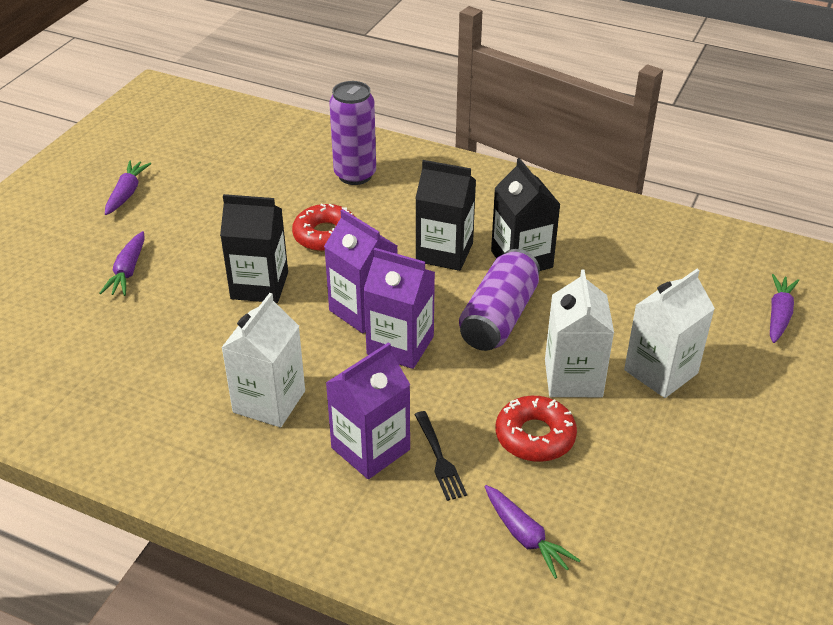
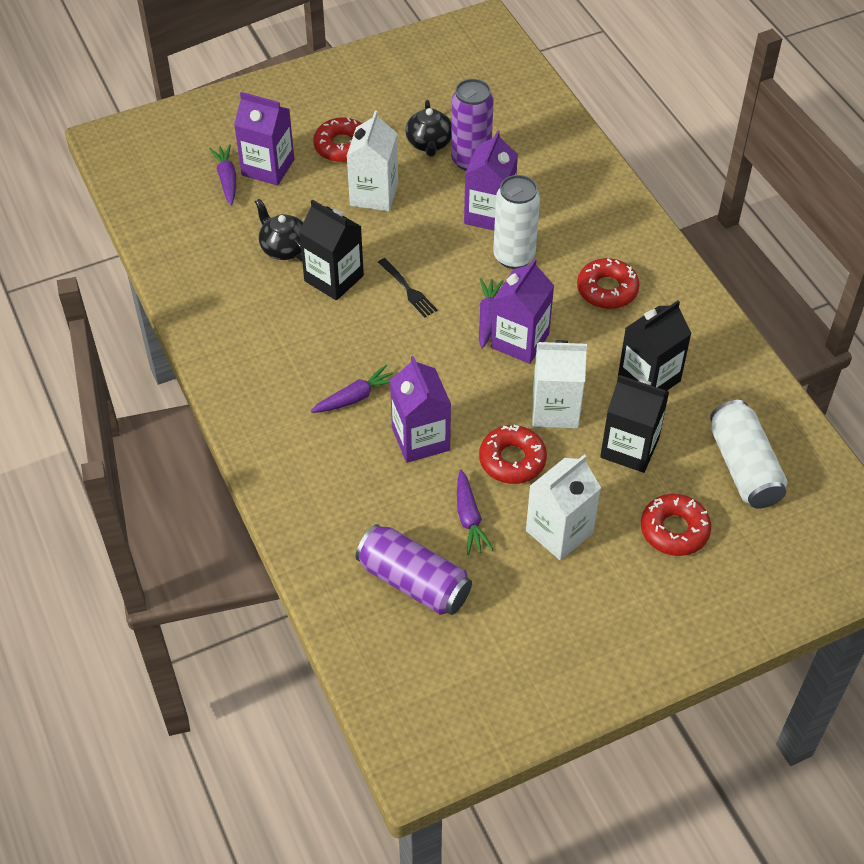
black teapot: 0 -> 2
purple carton: 3 -> 4
red donut: 2 -> 4
white can: 0 -> 2

